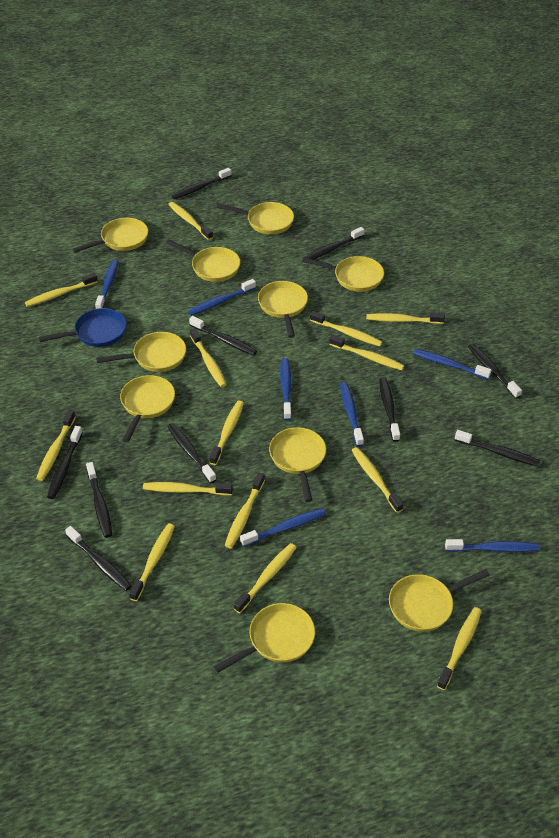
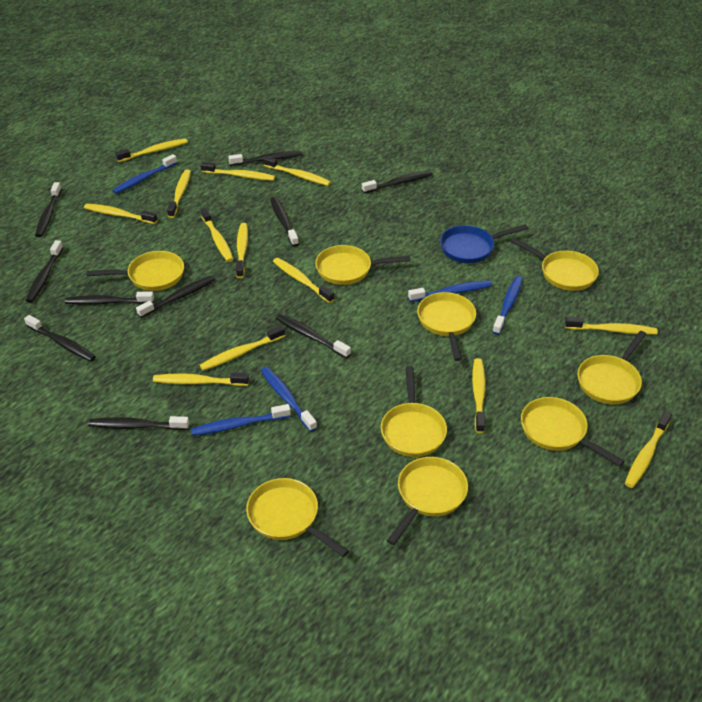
blue toothbrush: 7 -> 5
yellow pan: 10 -> 9
yellow toothbrush: 14 -> 13

